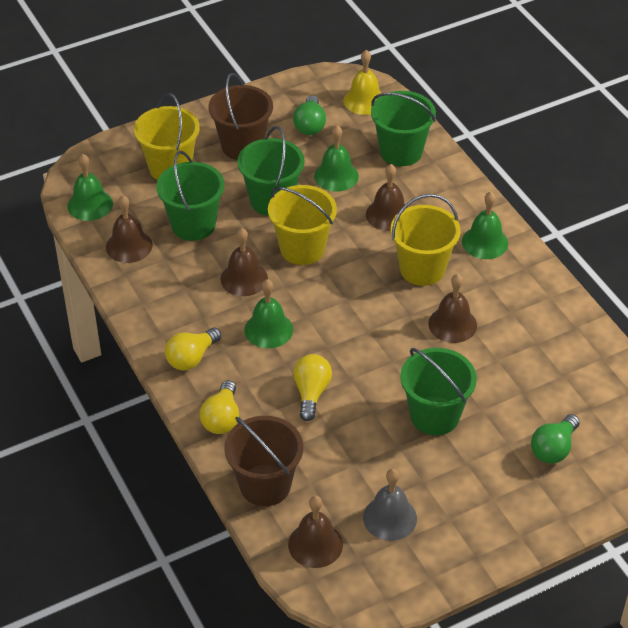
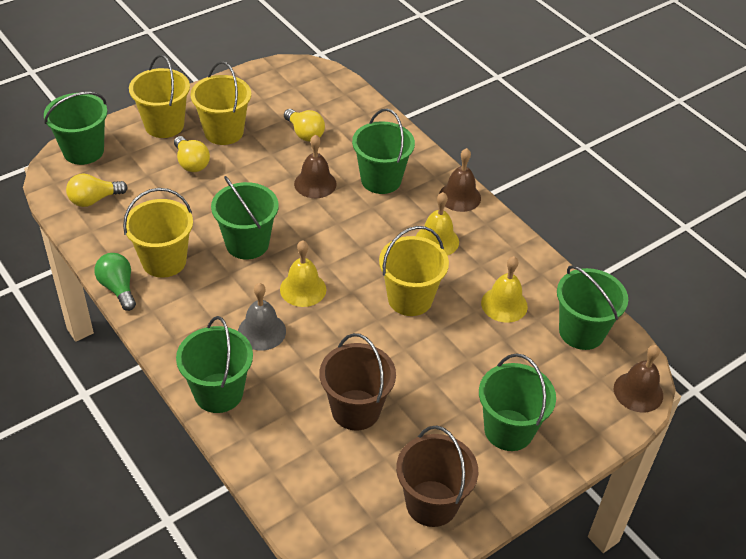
brown bell: 5 -> 3
green bell: 4 -> 0
green bucket: 4 -> 6
green light bulb: 2 -> 1
yellow bell: 1 -> 3
yellow bucket: 3 -> 4

